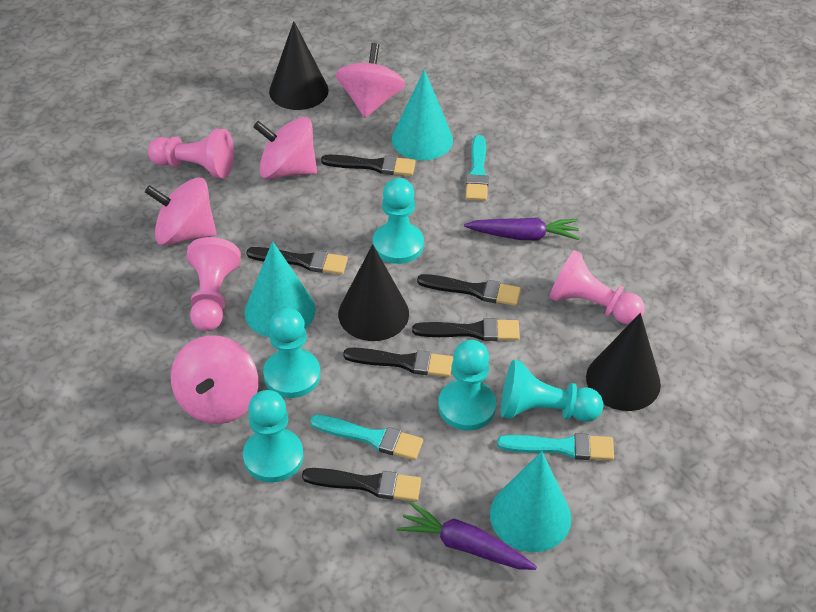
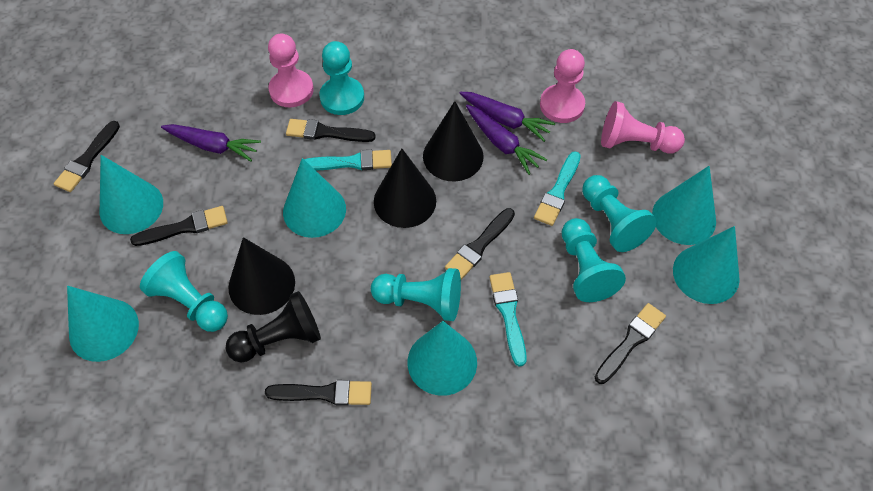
black pawn: 0 -> 1
pink spinning top: 4 -> 0
purple carrot: 2 -> 3
turquoise cone: 3 -> 6

